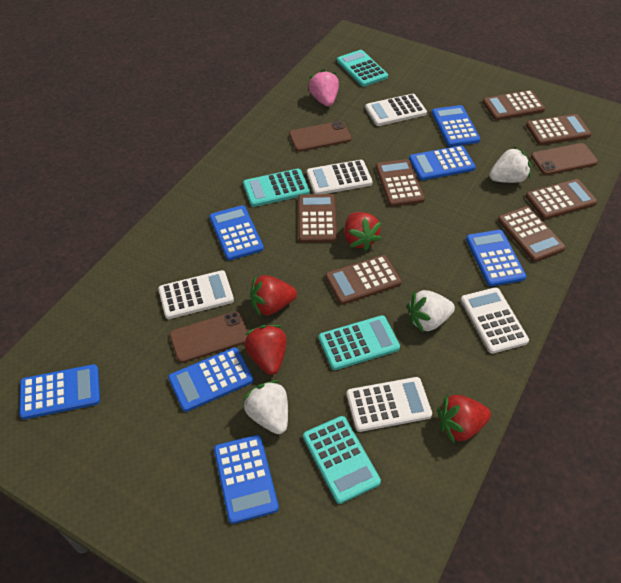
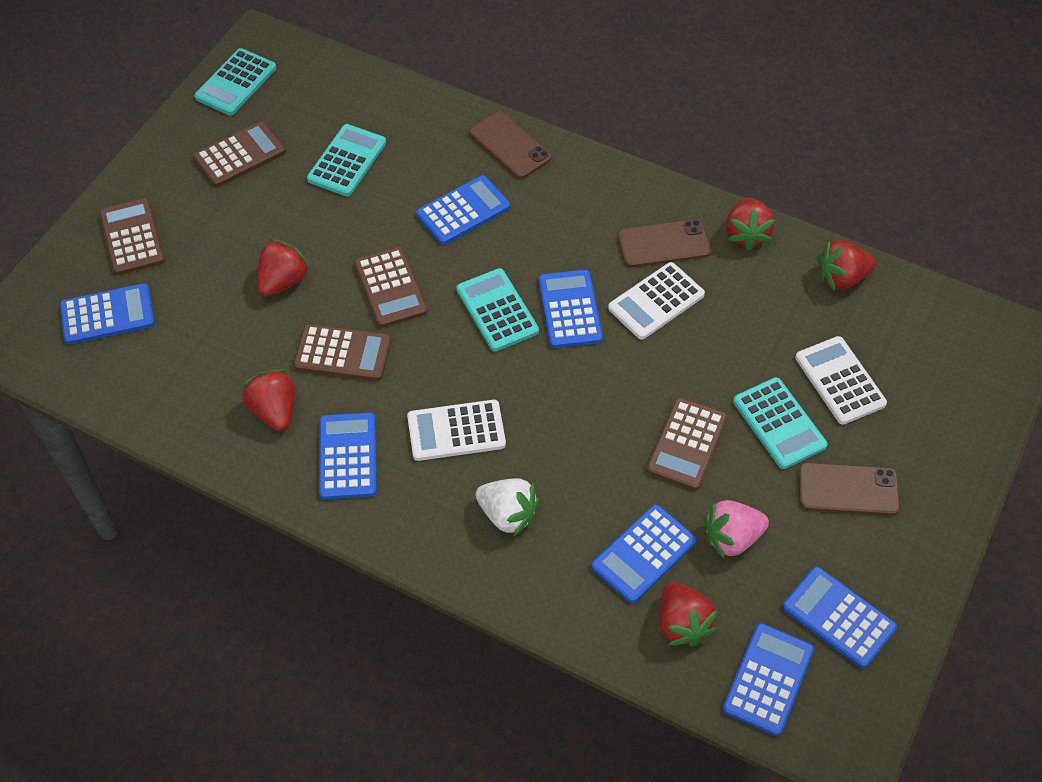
brown calculator: 7 -> 5
red strawberry: 4 -> 5
white calculator: 5 -> 3
white strawberry: 3 -> 1

